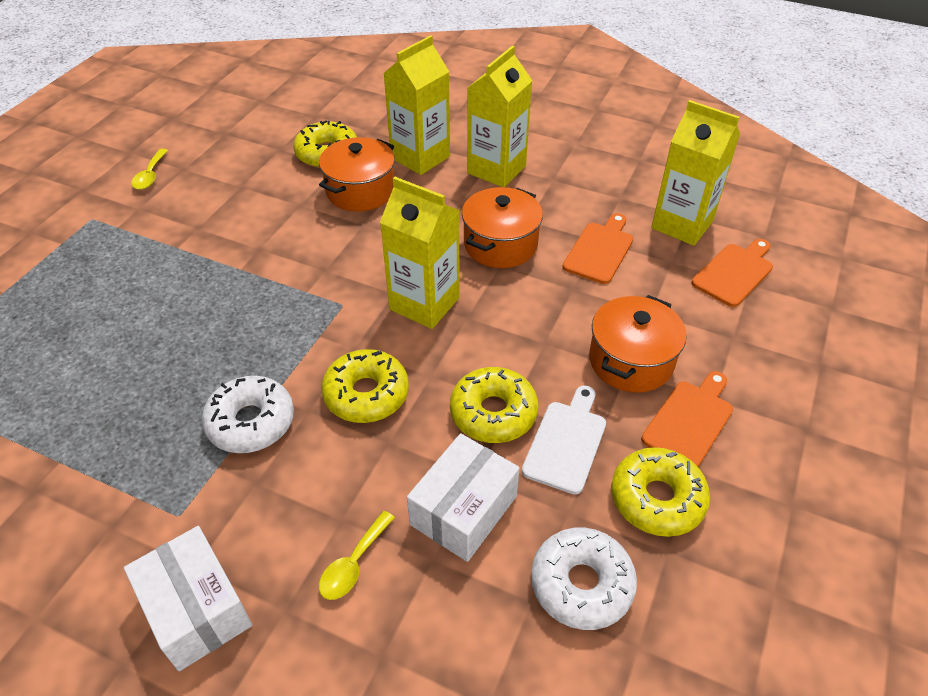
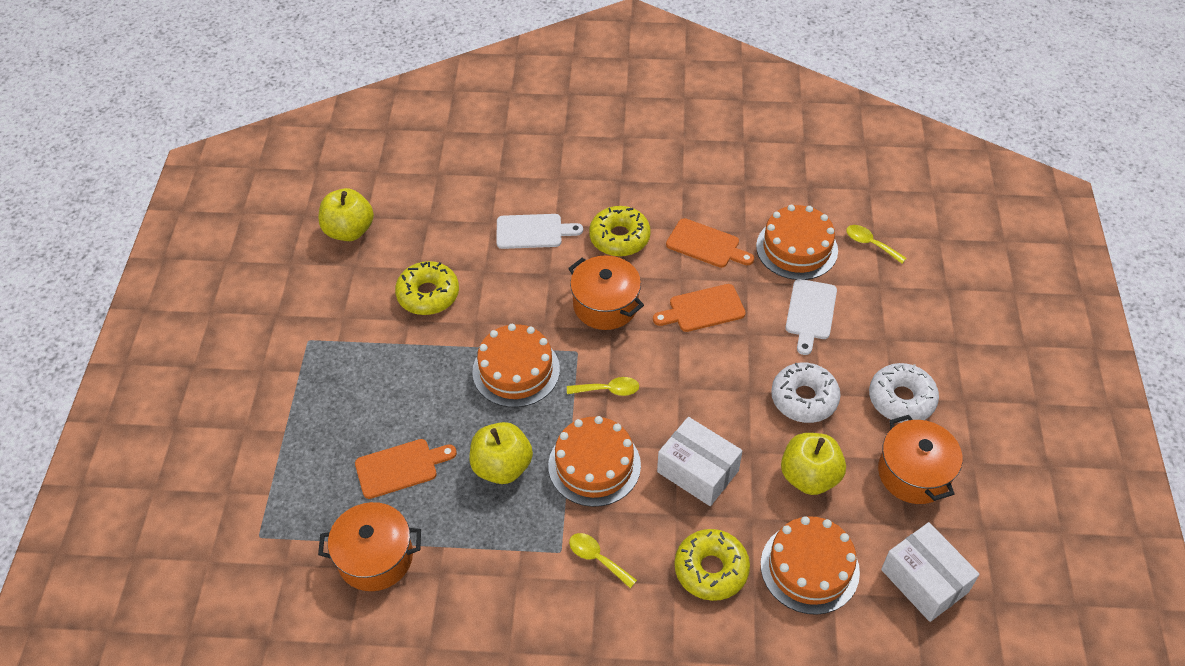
orange cake: 0 -> 4
white cutting board: 1 -> 2
yellow apple: 0 -> 3
yellow carton: 4 -> 0
yellow donut: 4 -> 3
yellow spoon: 2 -> 3

